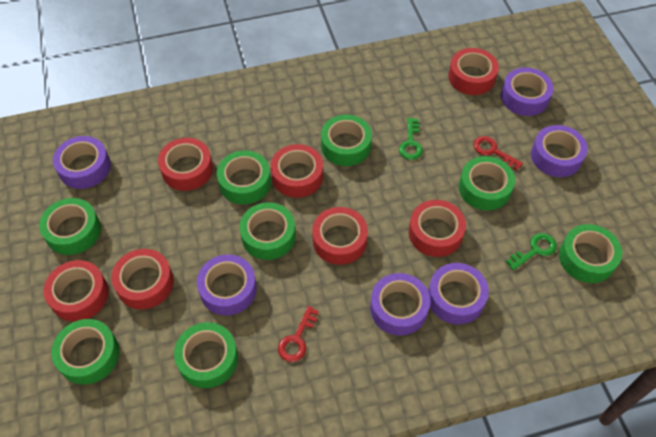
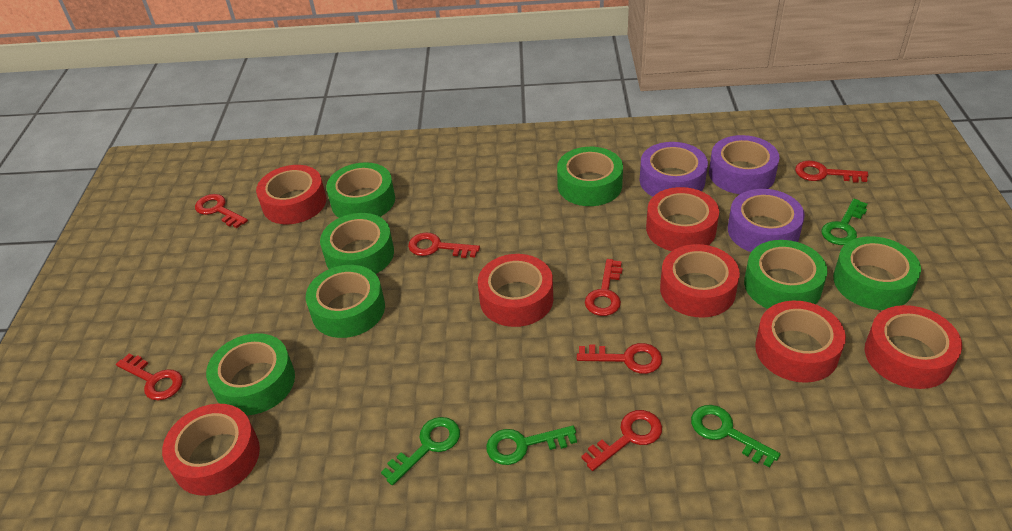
green key: 2 -> 4
green tape: 8 -> 7
purple tape: 6 -> 3
red key: 2 -> 7

